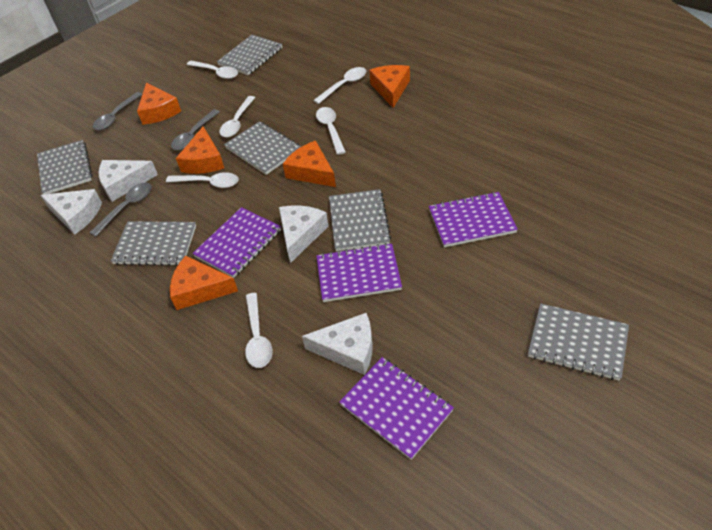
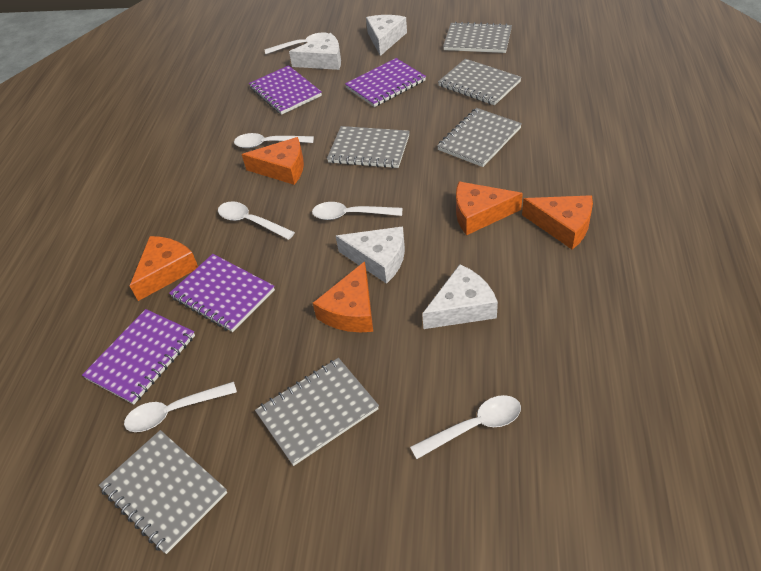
grey spoon: 3 -> 0

